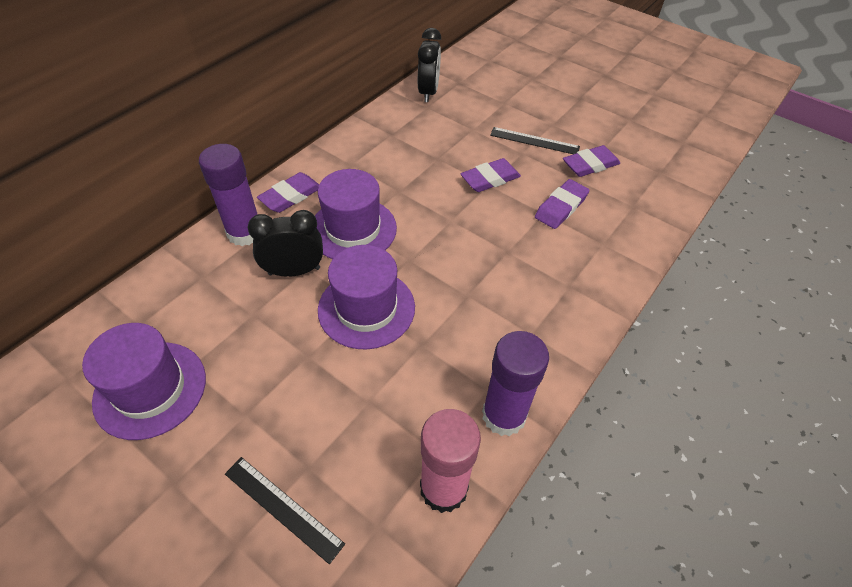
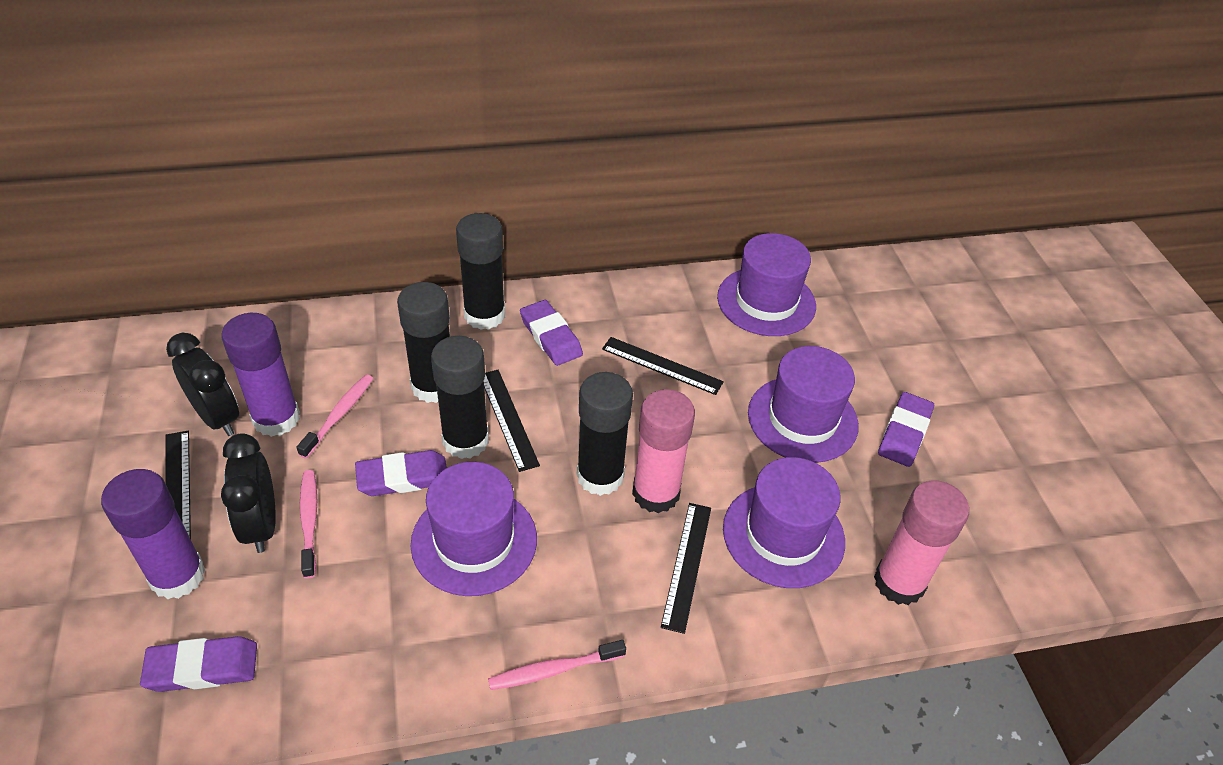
black glue stick: 0 -> 4
black ruler: 2 -> 4
pink glue stick: 1 -> 2
pink toothbrush: 0 -> 3
purple hat: 3 -> 4

